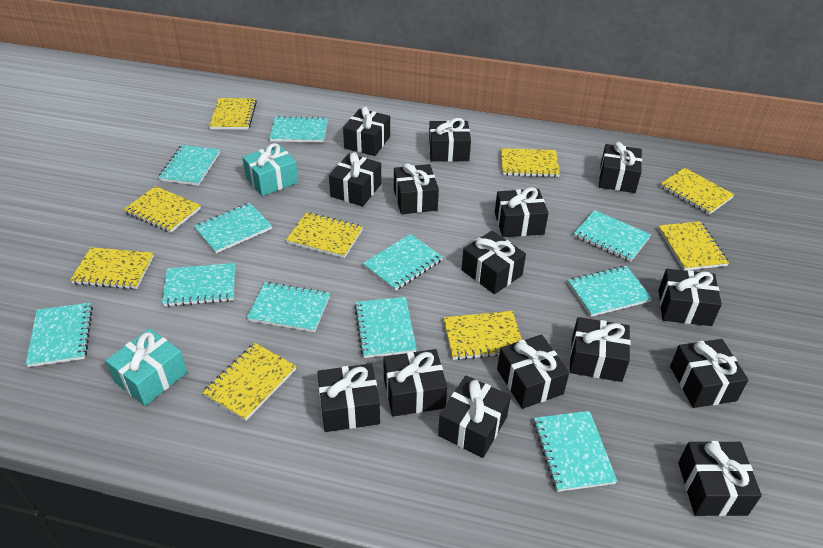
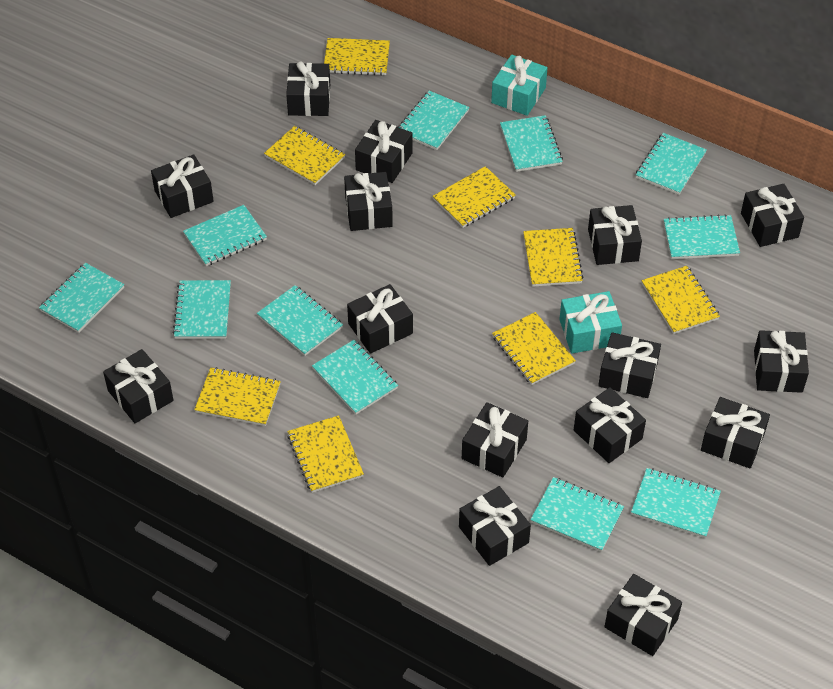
yellow notebook: 9 -> 8

